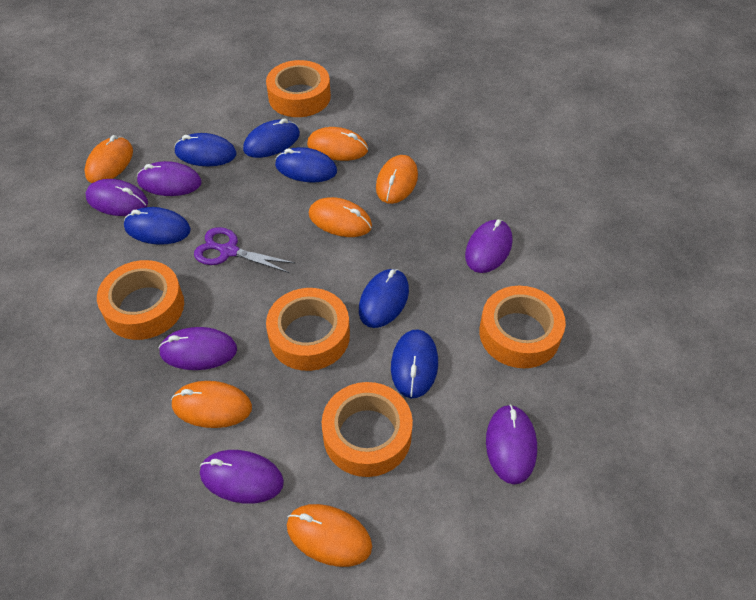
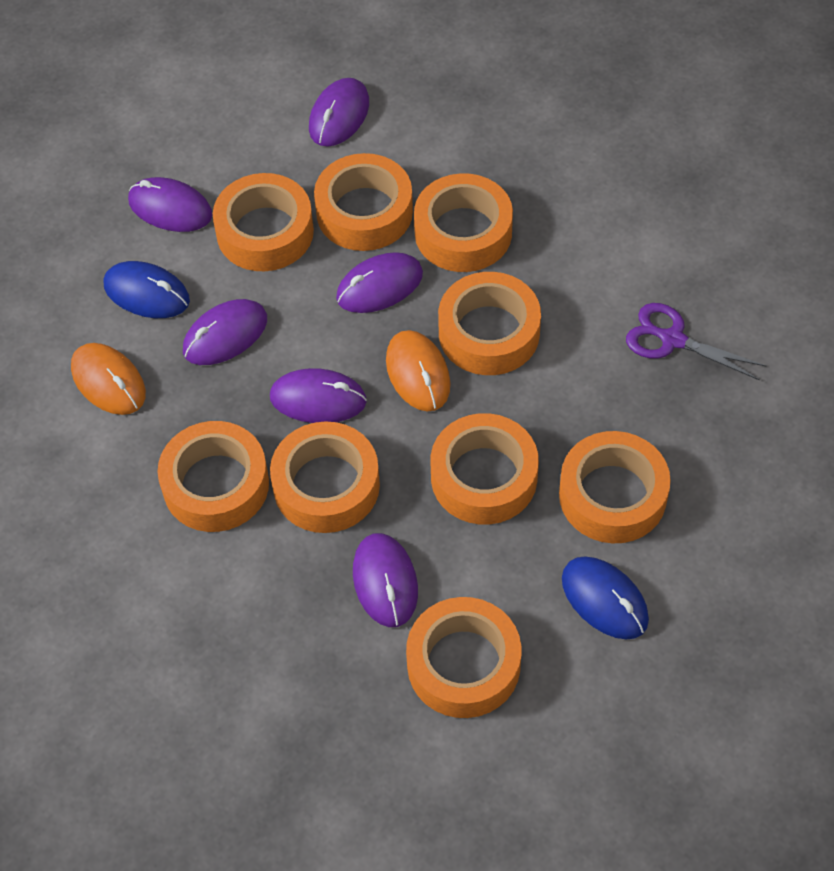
blue mouse: 6 -> 2
orange mouse: 6 -> 2
orange tape: 5 -> 9

